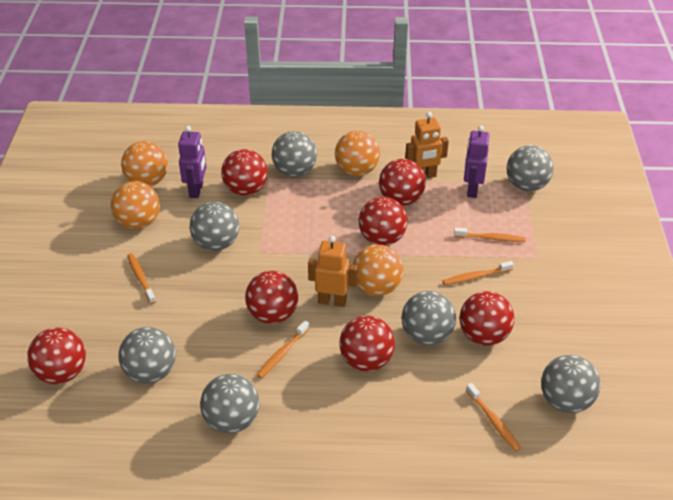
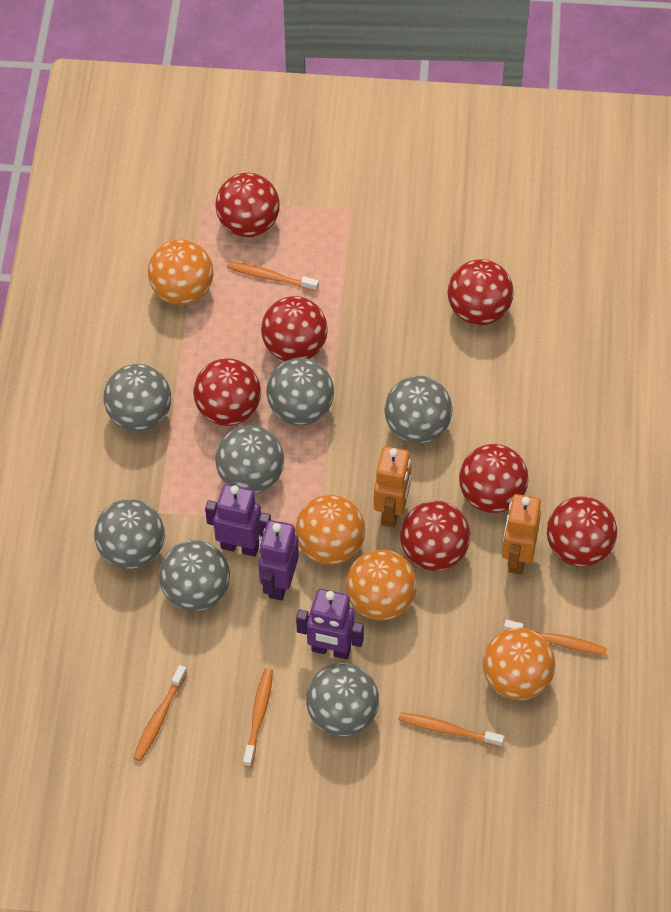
purple robot: 2 -> 3

